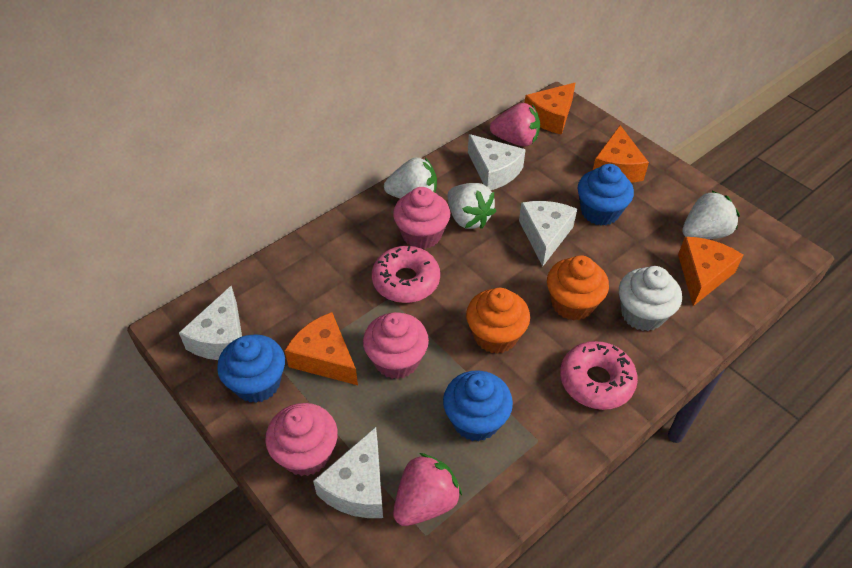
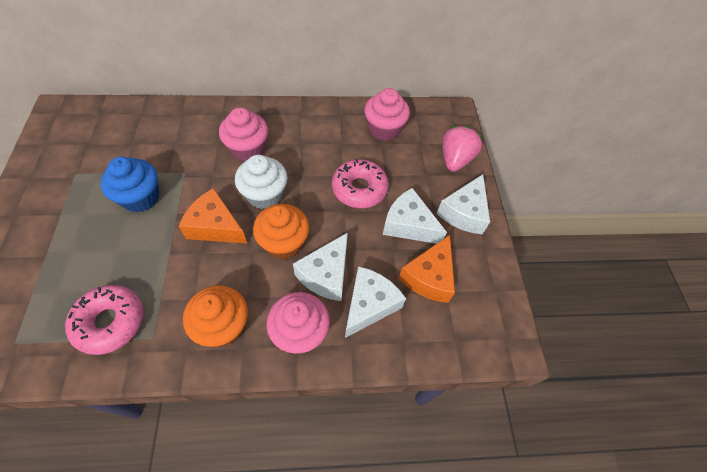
blue cupcake: 3 -> 1
orange cheese: 4 -> 2
pink strawberry: 2 -> 1
white strawberry: 3 -> 0

